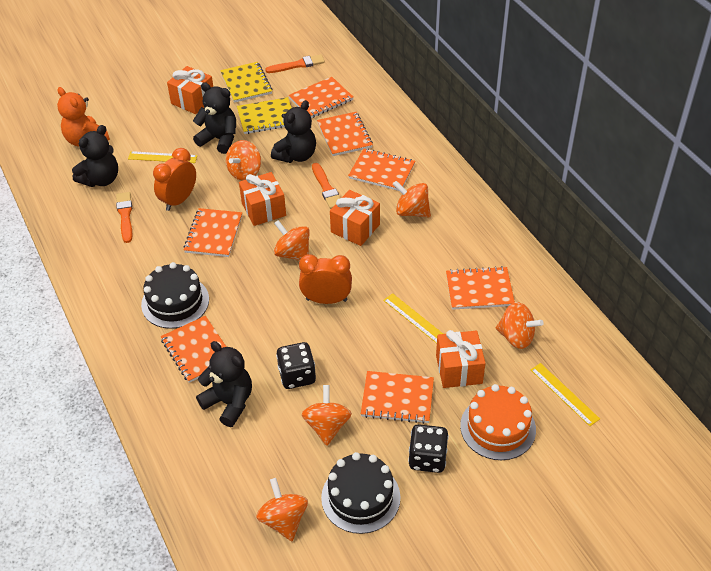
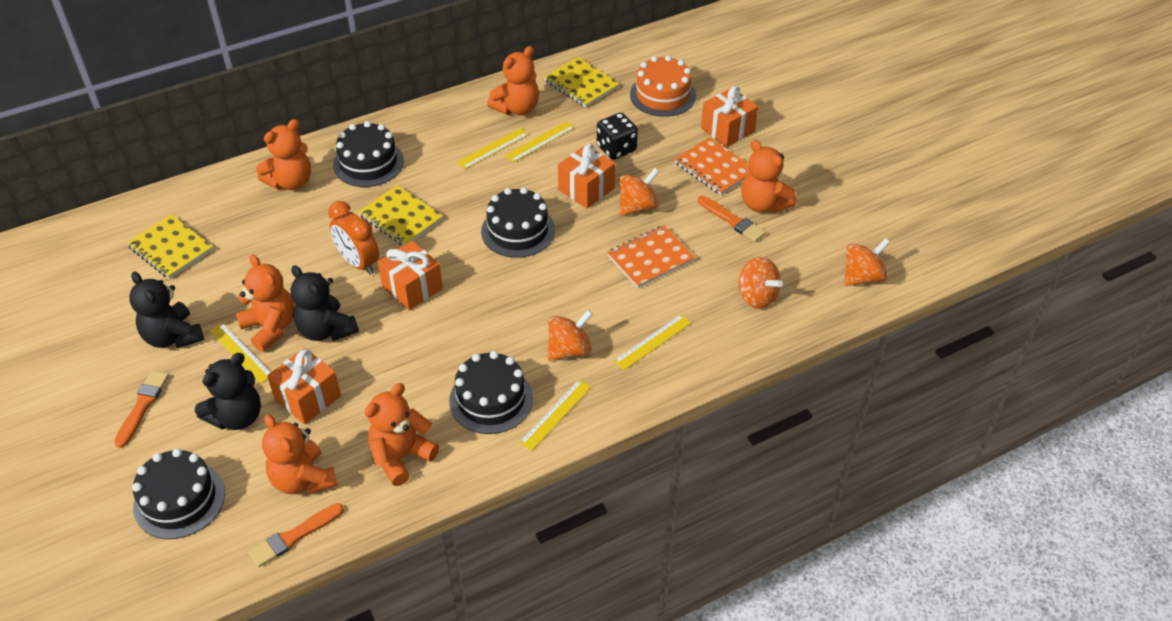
black cake: 2 -> 4
black dice: 2 -> 1
black teddy bear: 4 -> 3
orange clock: 2 -> 1
orange notebook: 7 -> 2
orange spinning top: 6 -> 4
orange teddy bear: 1 -> 6
yellow notebook: 2 -> 3
yellow ruler: 3 -> 5

